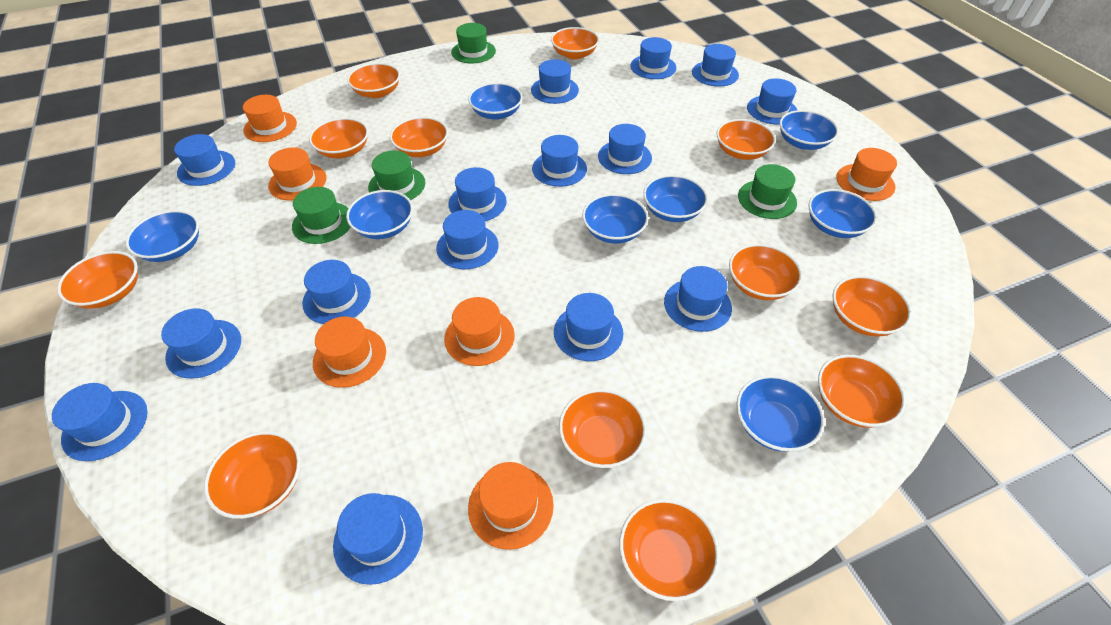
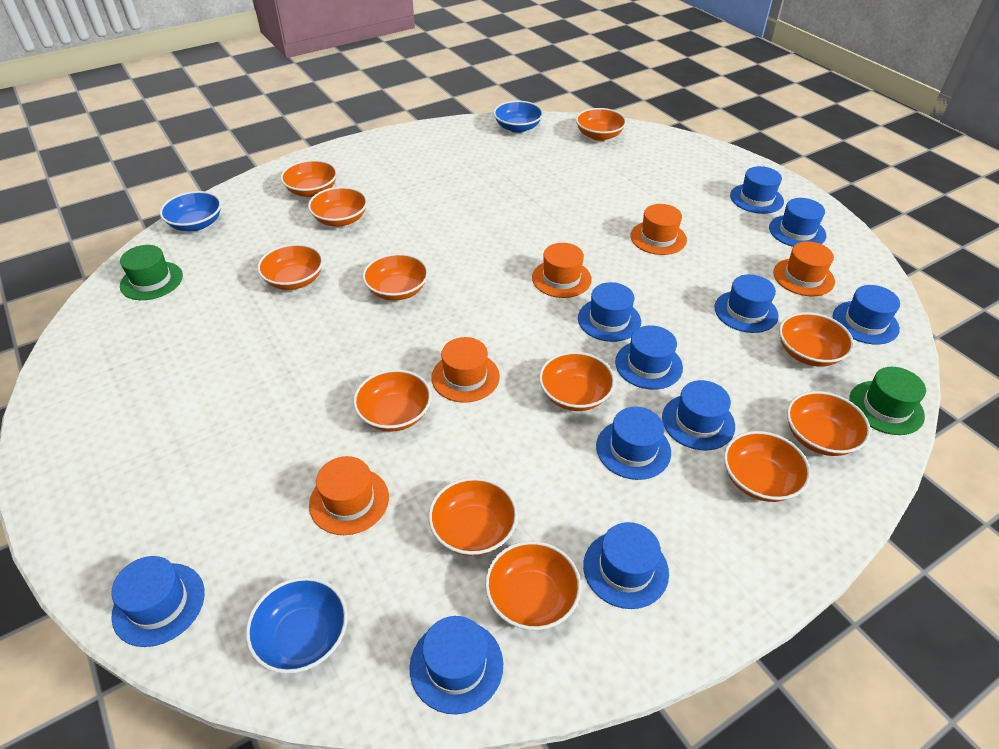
blue bowl: 8 -> 3
blue hat: 15 -> 11
green hat: 4 -> 2
orange hat: 6 -> 5

